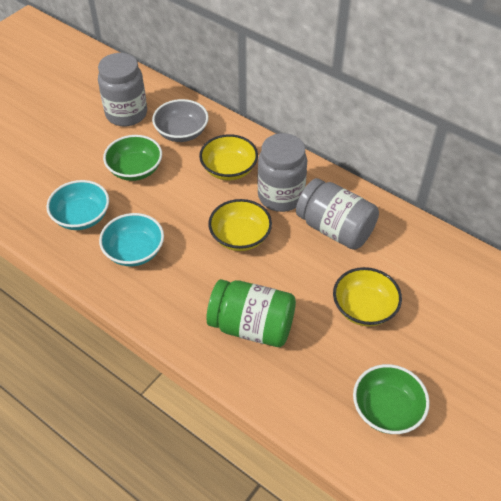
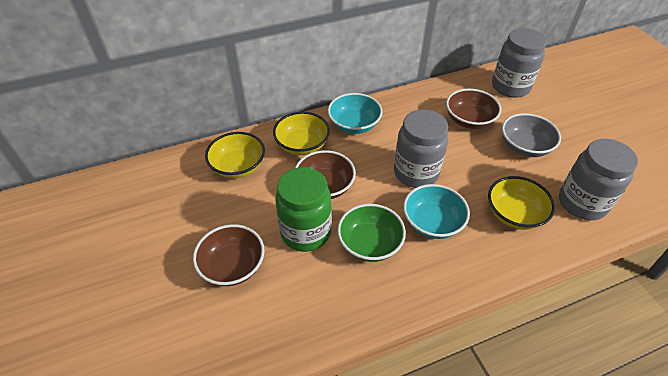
brown bowl: 0 -> 3
green bowl: 2 -> 1

